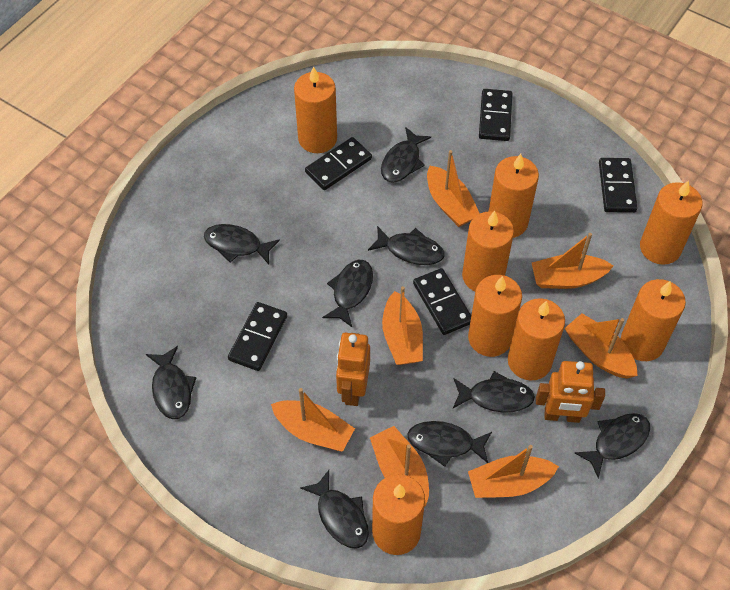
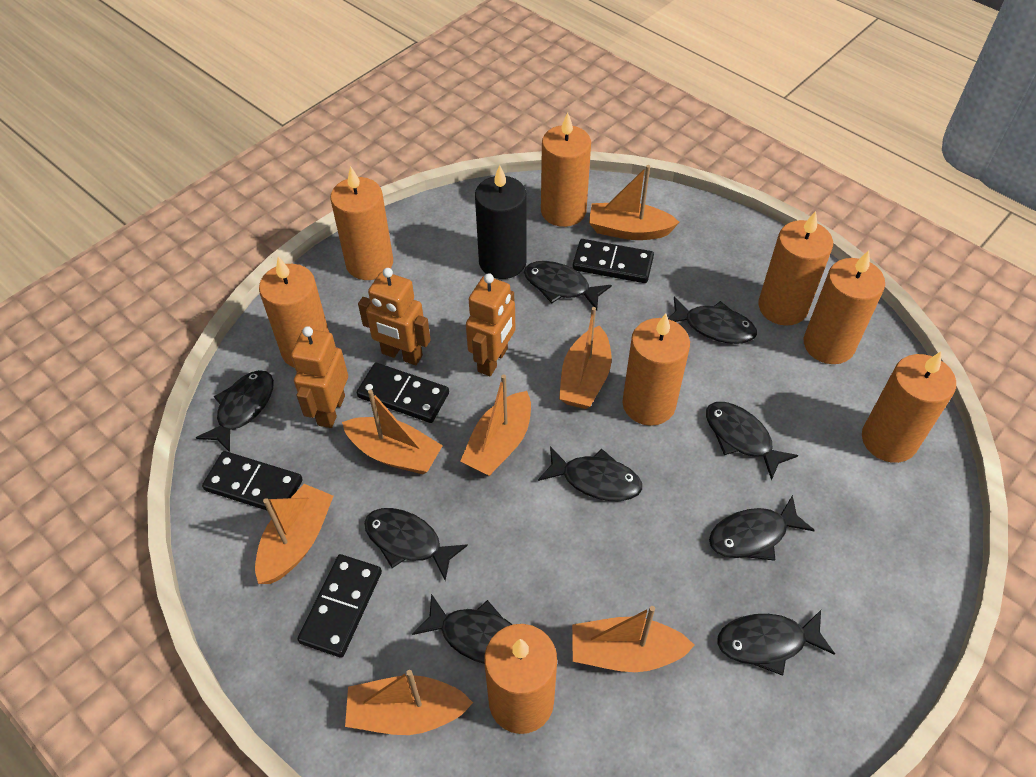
black candle: 0 -> 1
black domino: 5 -> 4
orange robot: 2 -> 3

